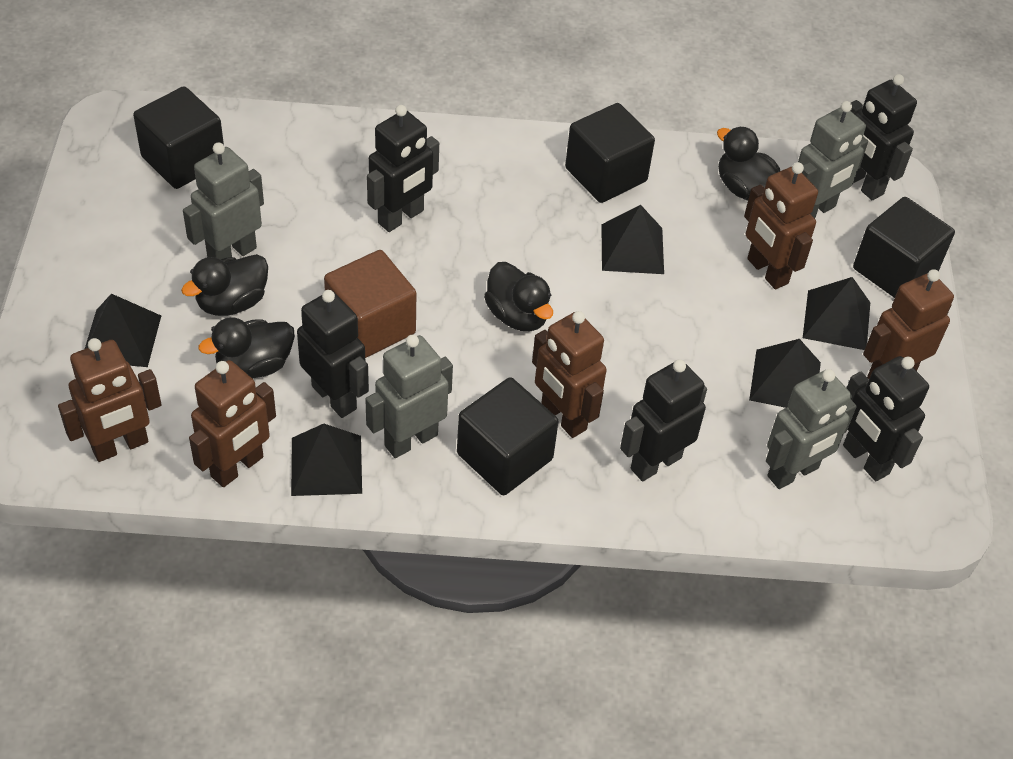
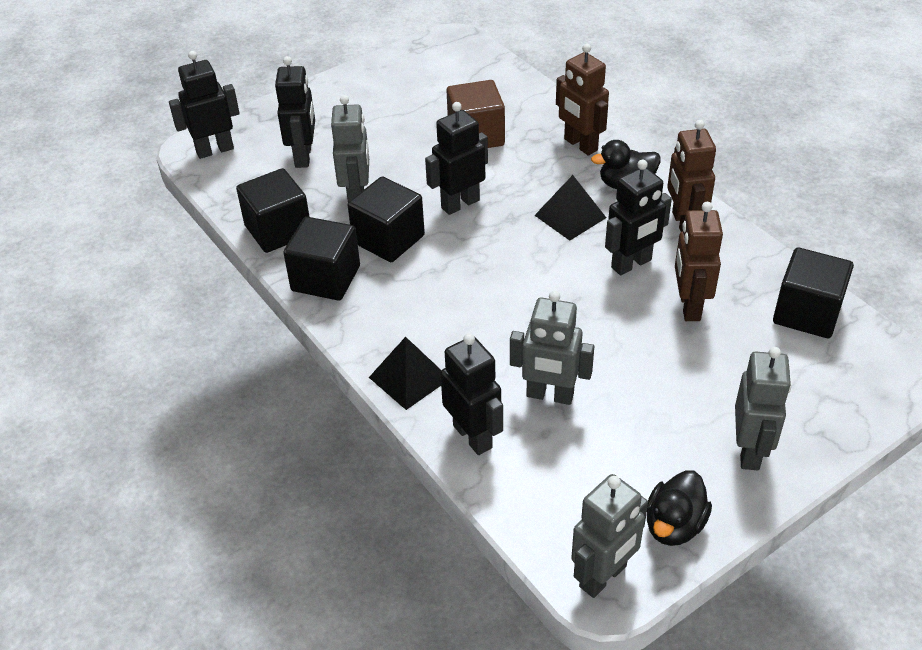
black duck: 4 -> 2
black pyramid: 5 -> 2
brown robot: 5 -> 3

